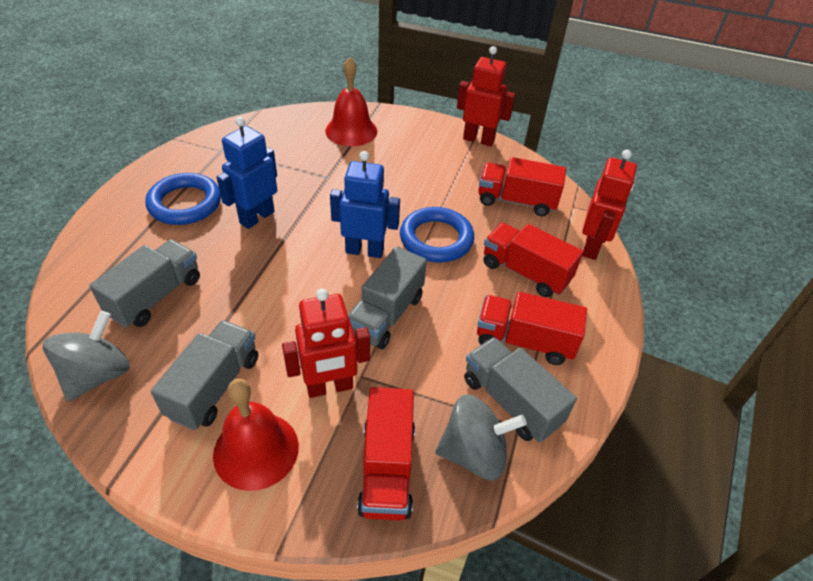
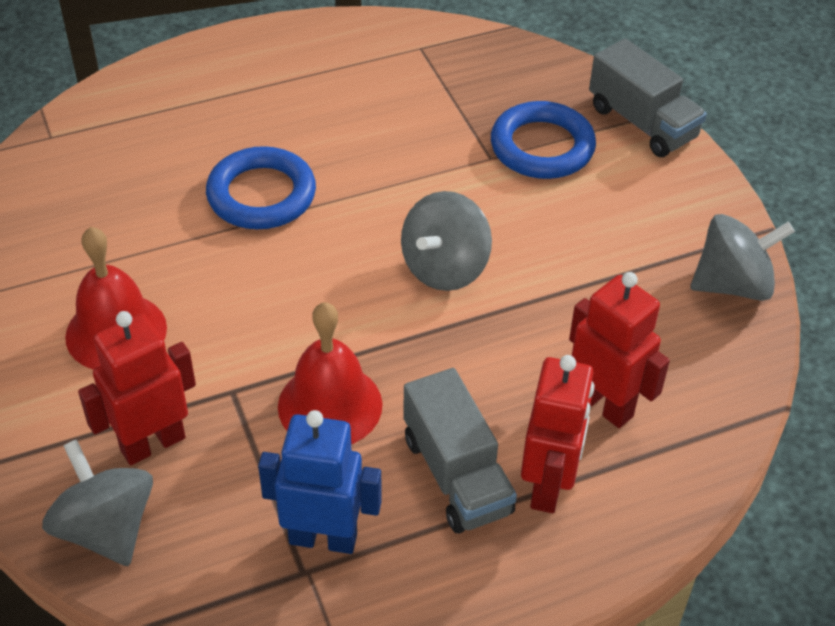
blue robot: 2 -> 1
grey spinning top: 2 -> 3
grey truck: 4 -> 2
red truck: 4 -> 0

